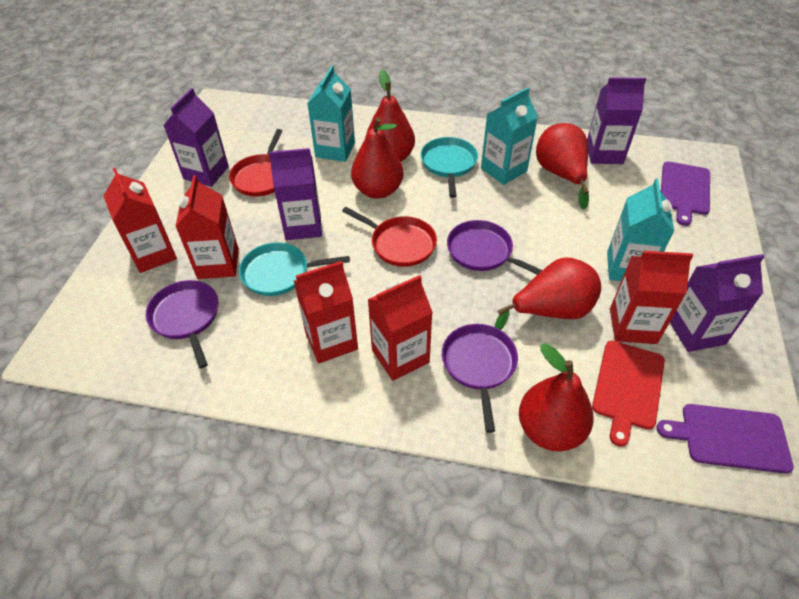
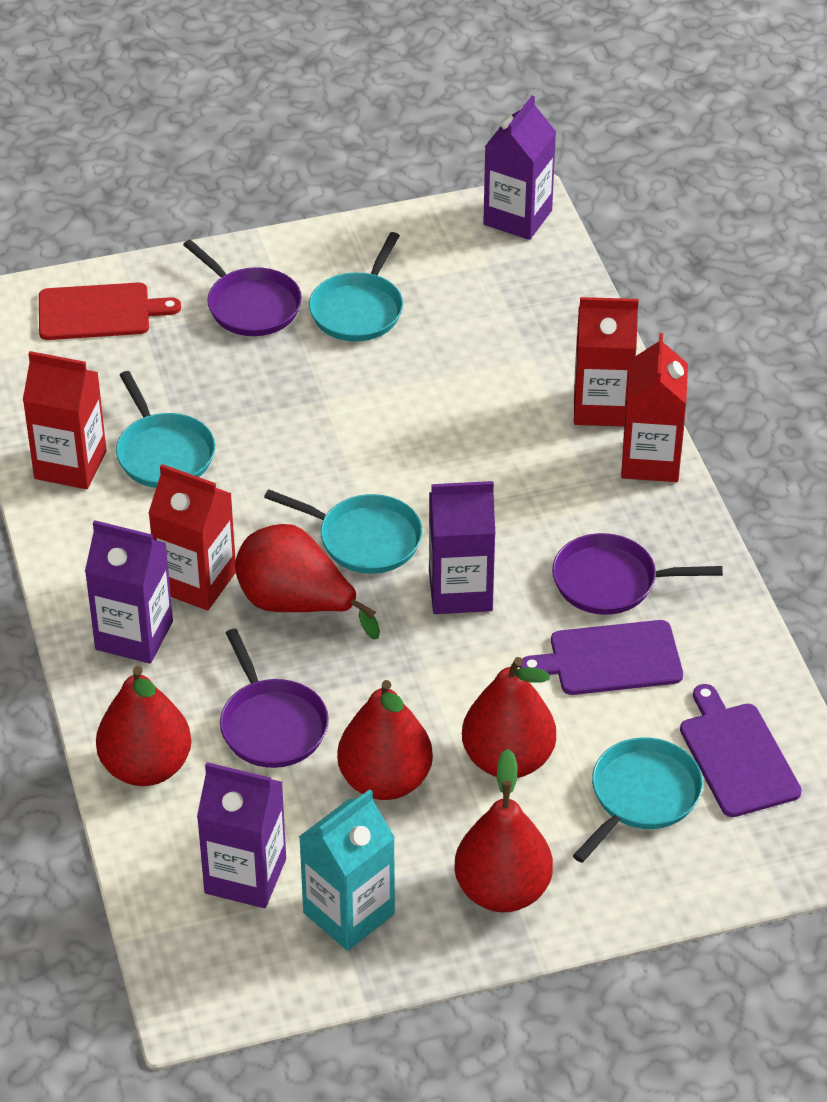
red carton: 5 -> 4
red pan: 2 -> 0
turquoise carton: 3 -> 1
turquoise pan: 2 -> 4

